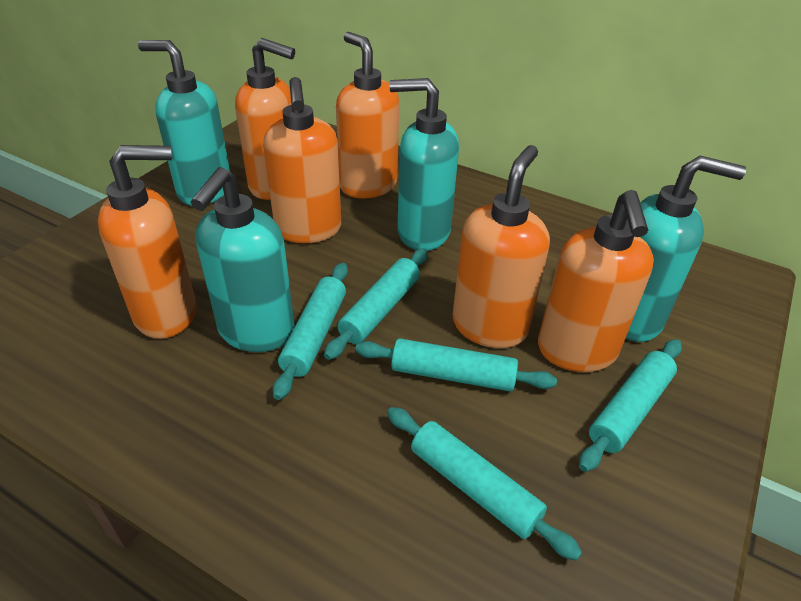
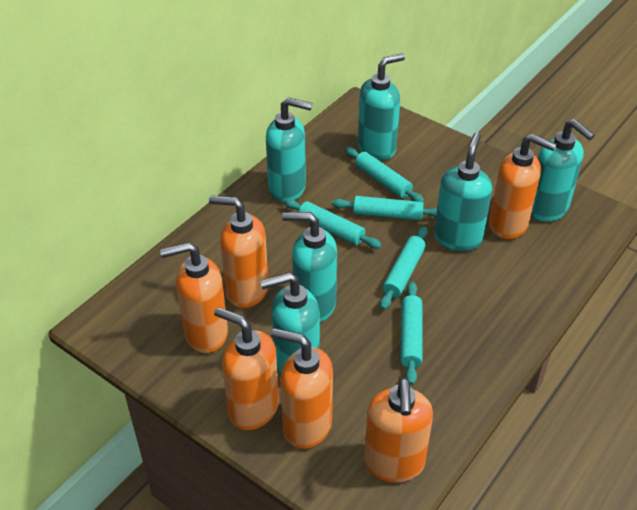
turquoise soap dispenser: 4 -> 6

